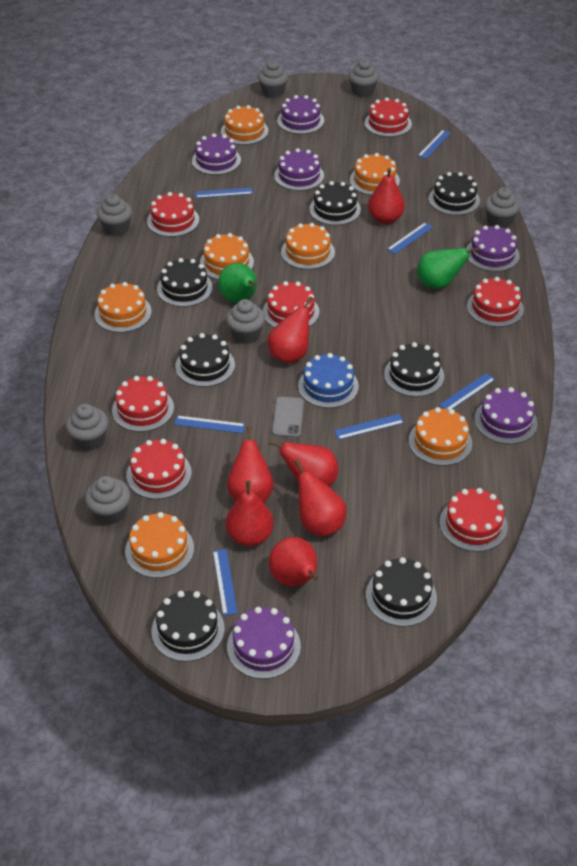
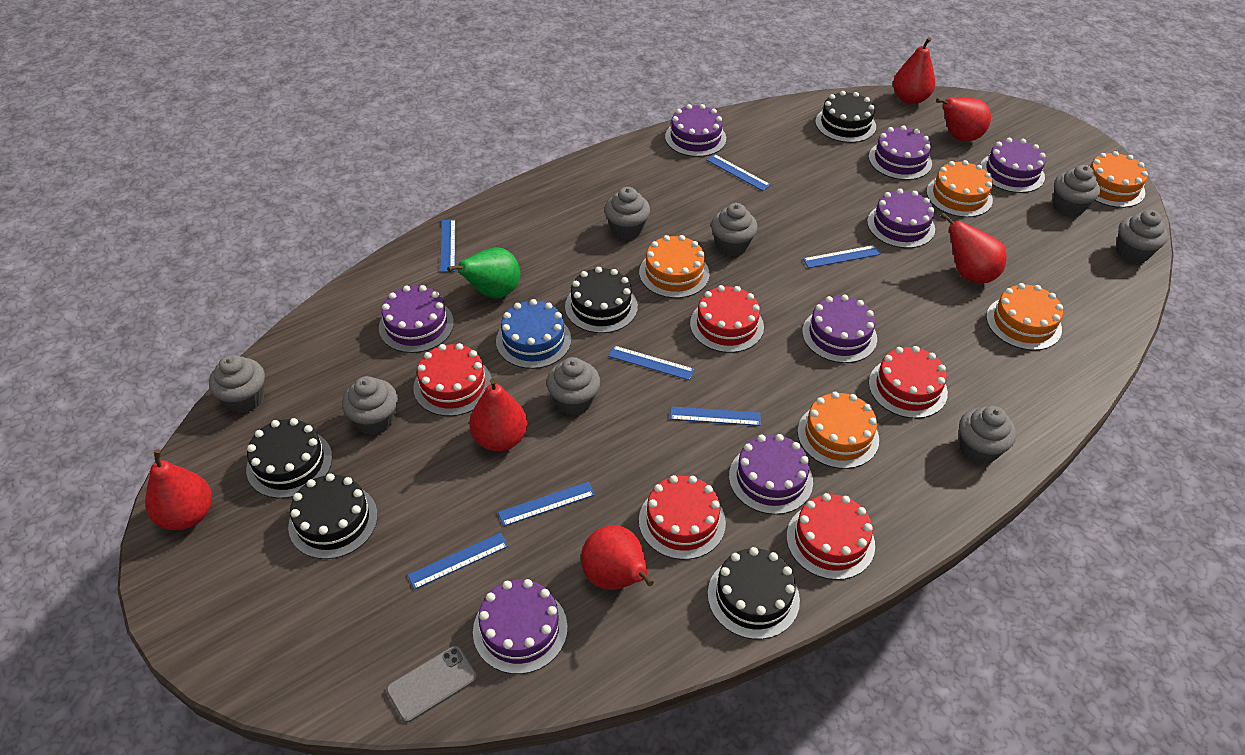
black cake: 7 -> 5
green pear: 2 -> 1
grey cupcake: 7 -> 8
orange cake: 7 -> 5
purple cake: 6 -> 8
red cake: 7 -> 5
red pear: 7 -> 6

